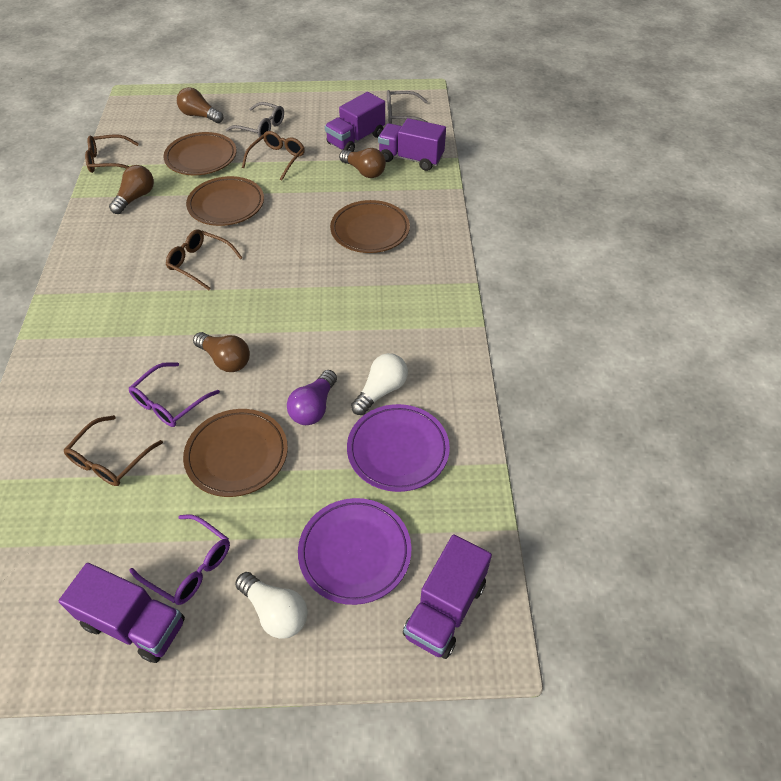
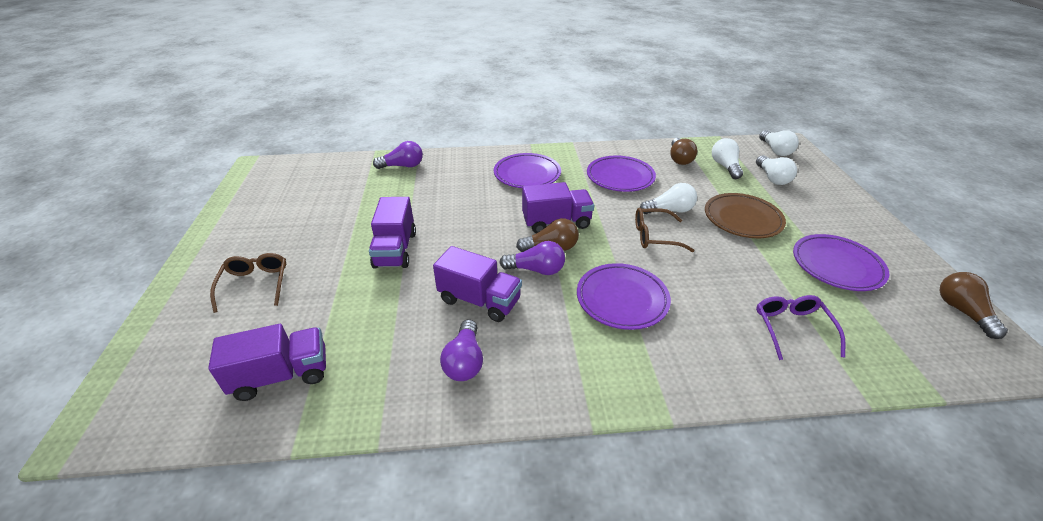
brown glasses: 4 -> 2
brown light bulb: 4 -> 3
brown plate: 4 -> 1
grey glasses: 2 -> 0
purple glasses: 2 -> 1
purple light bulb: 1 -> 3
purple plate: 2 -> 4
white light bulb: 2 -> 4

